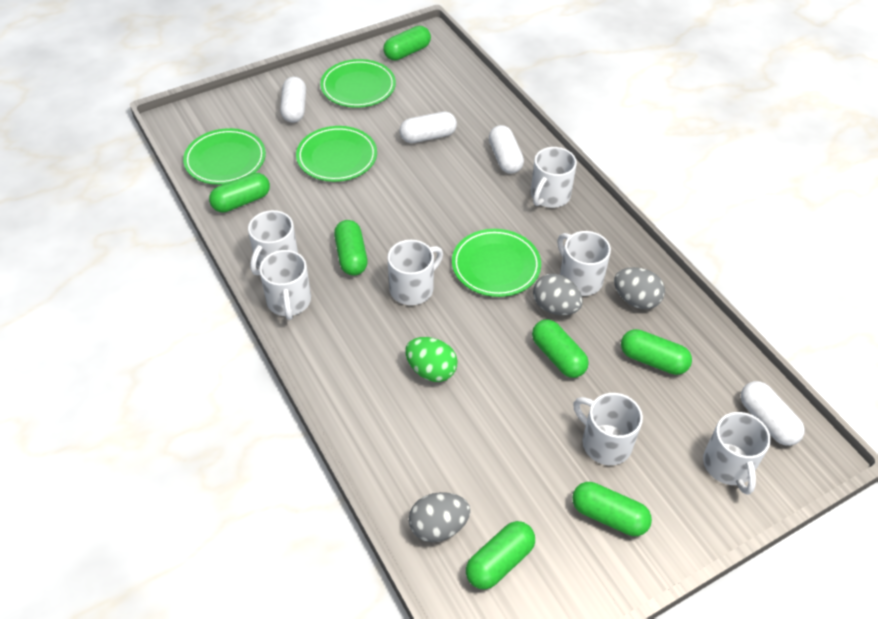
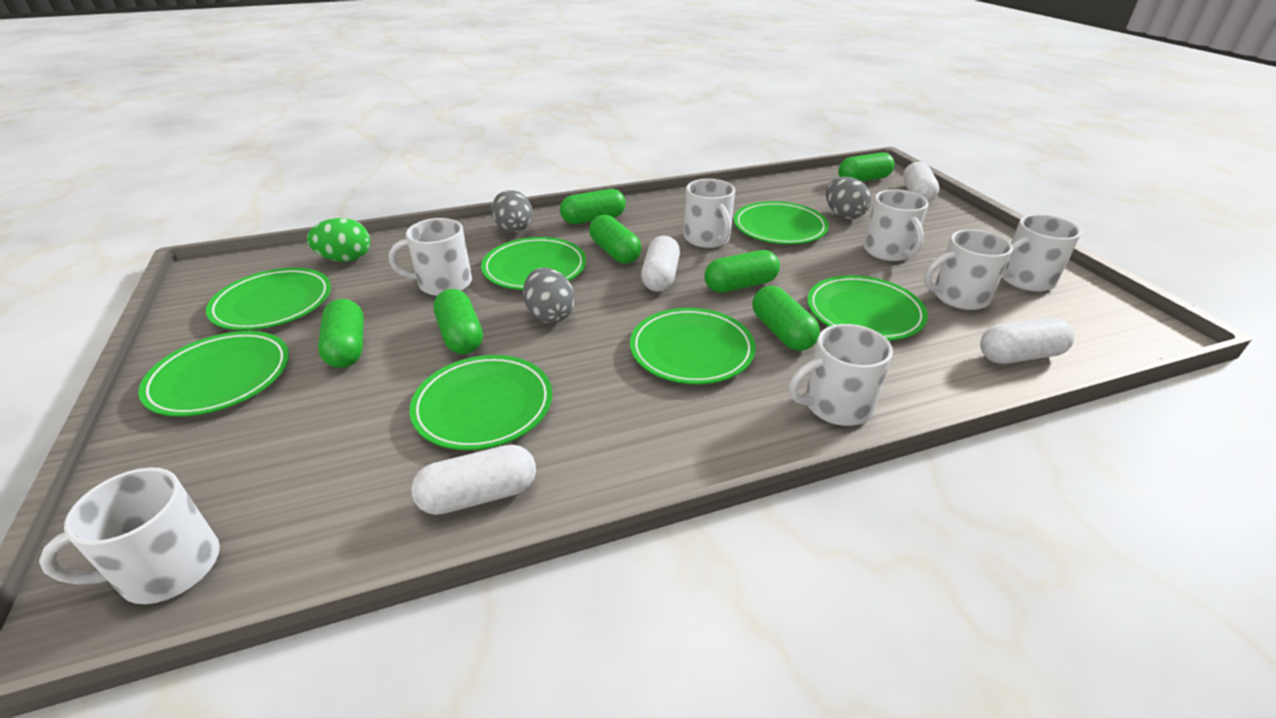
green plate: 4 -> 7

